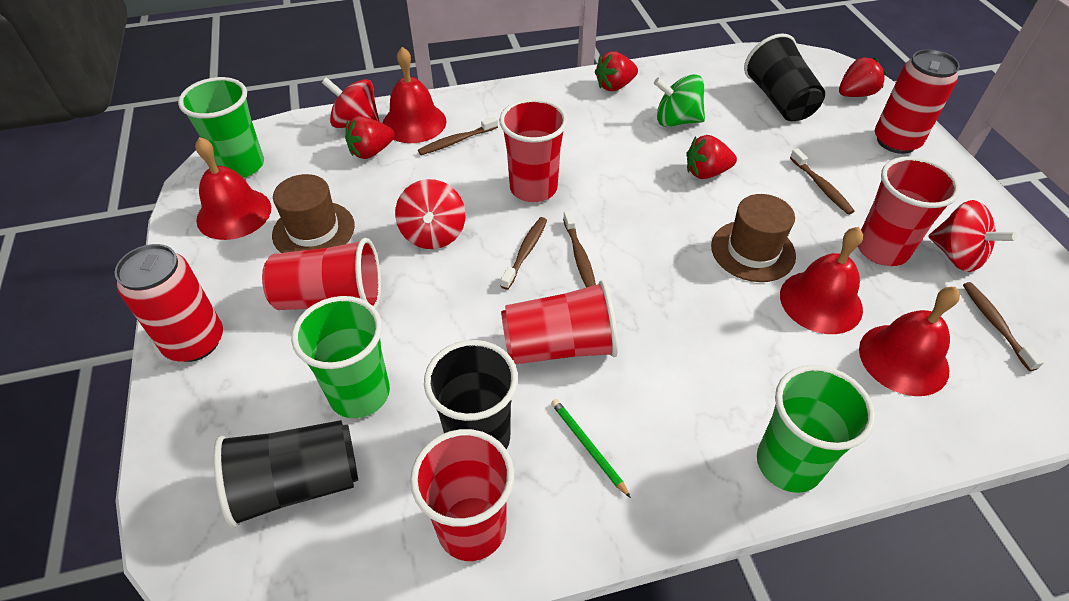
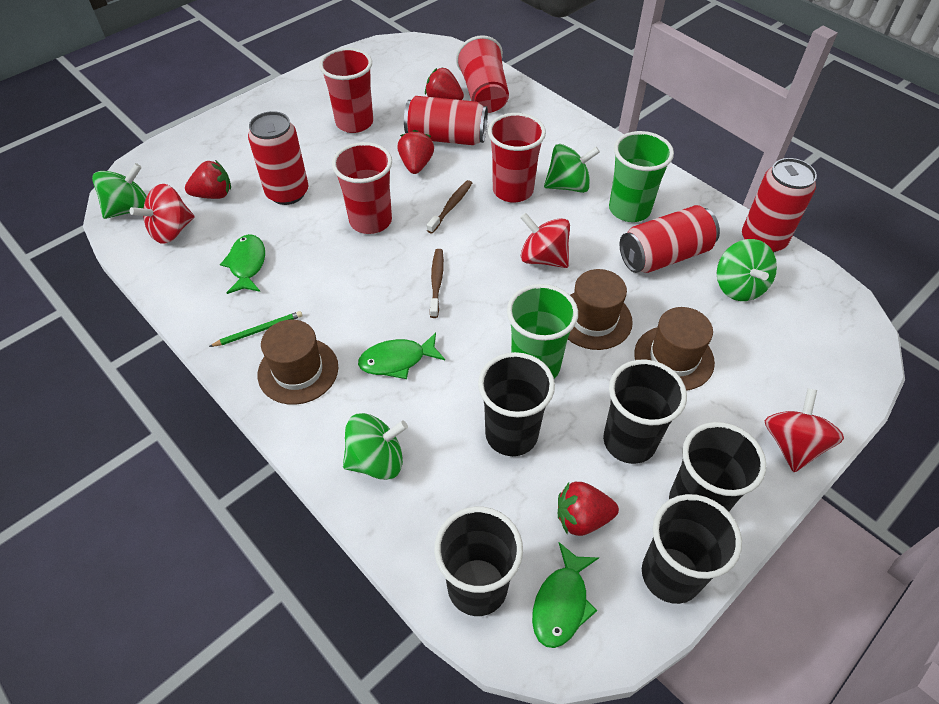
black cup: 3 -> 5
brown hat: 2 -> 3
brown toothbrush: 5 -> 2
green cup: 3 -> 2
green fish: 0 -> 3
green spinning top: 1 -> 4
red bell: 4 -> 0
red can: 2 -> 4
red cup: 5 -> 4

